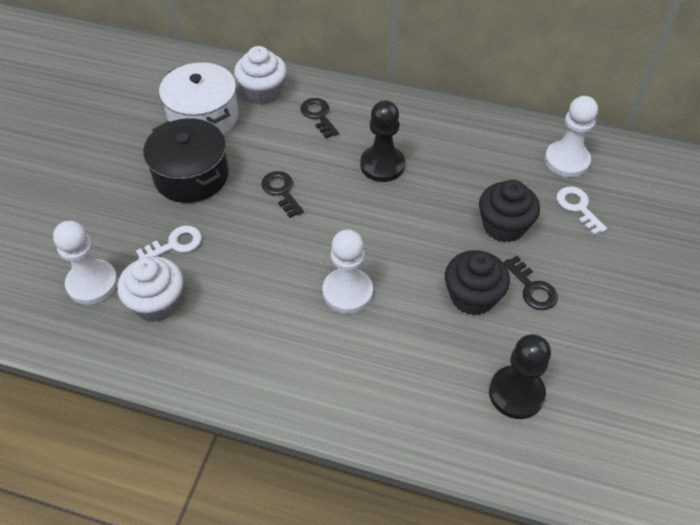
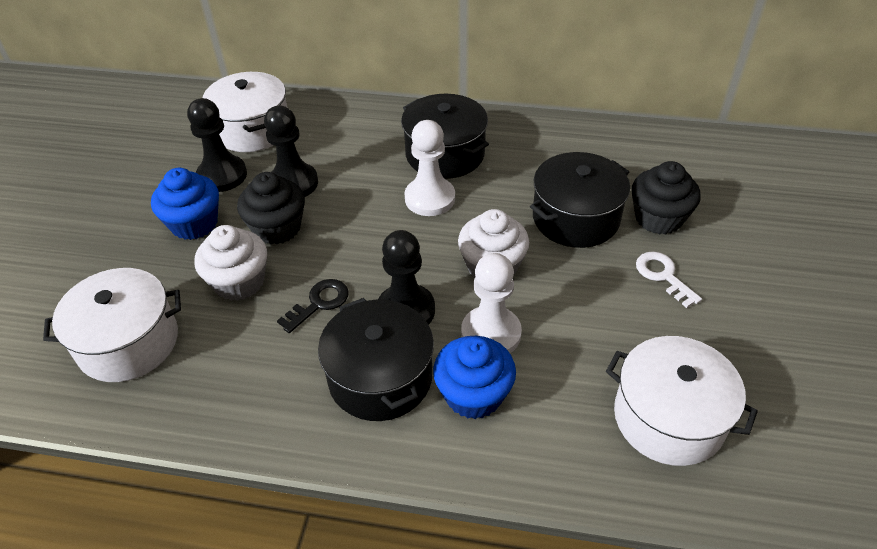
black key: 3 -> 1
black pawn: 2 -> 3
black pot: 1 -> 3
blue cupcake: 0 -> 2
white key: 2 -> 1
white pawn: 3 -> 2
white pot: 1 -> 3

